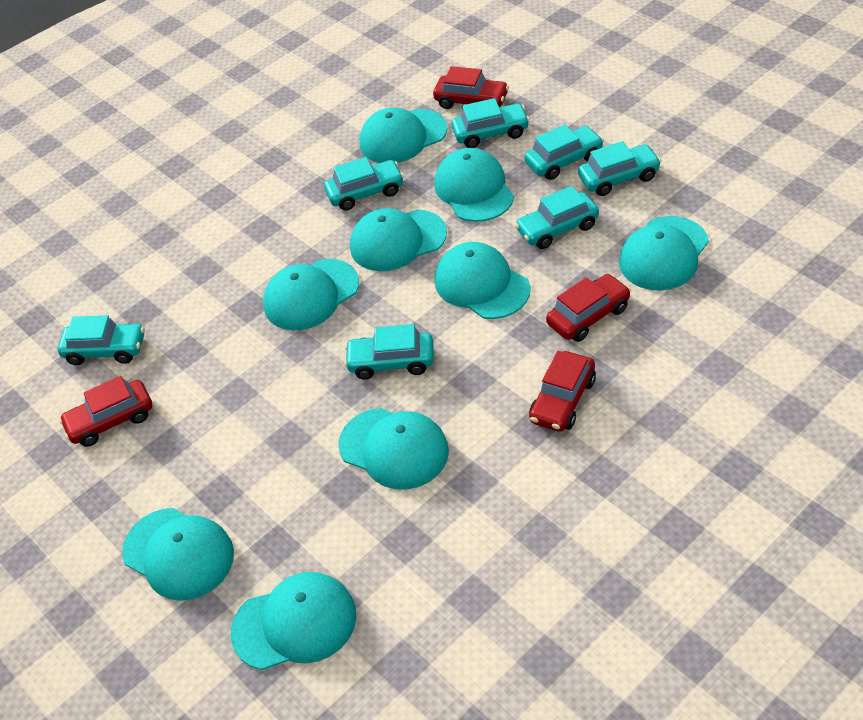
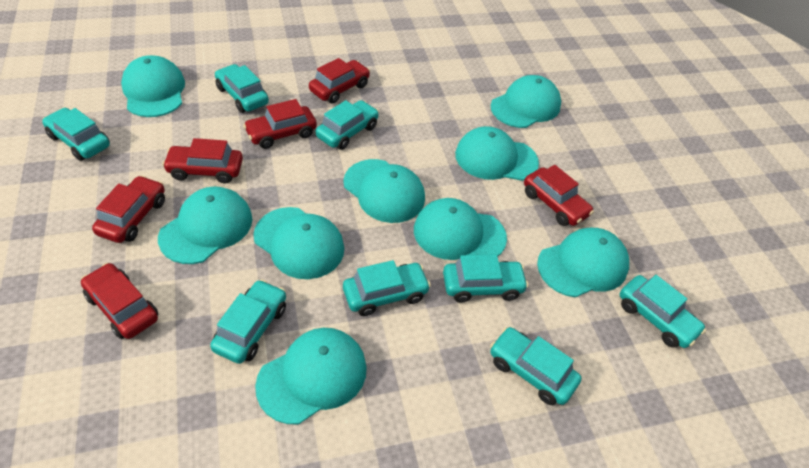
red car: 4 -> 6
turquoise car: 7 -> 8

